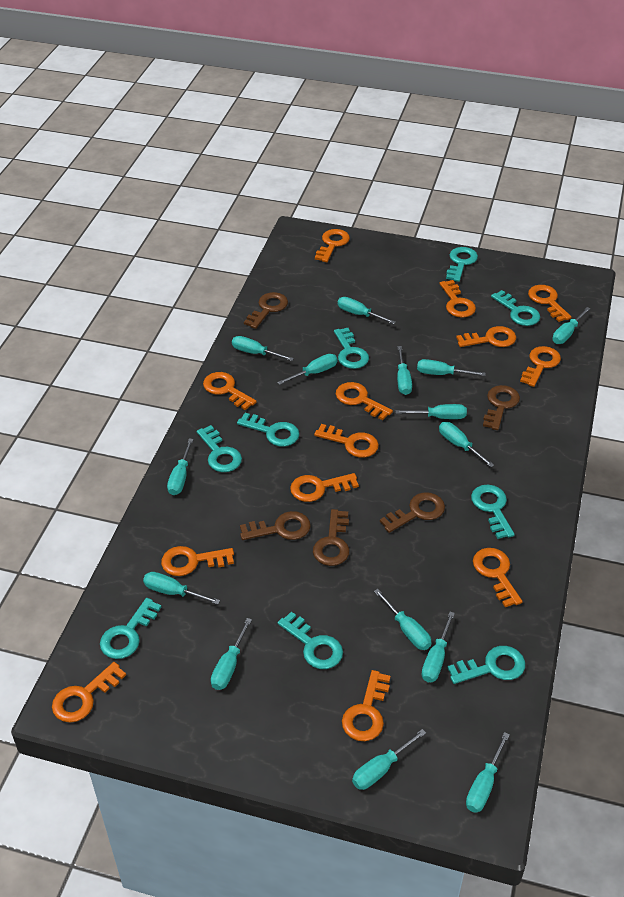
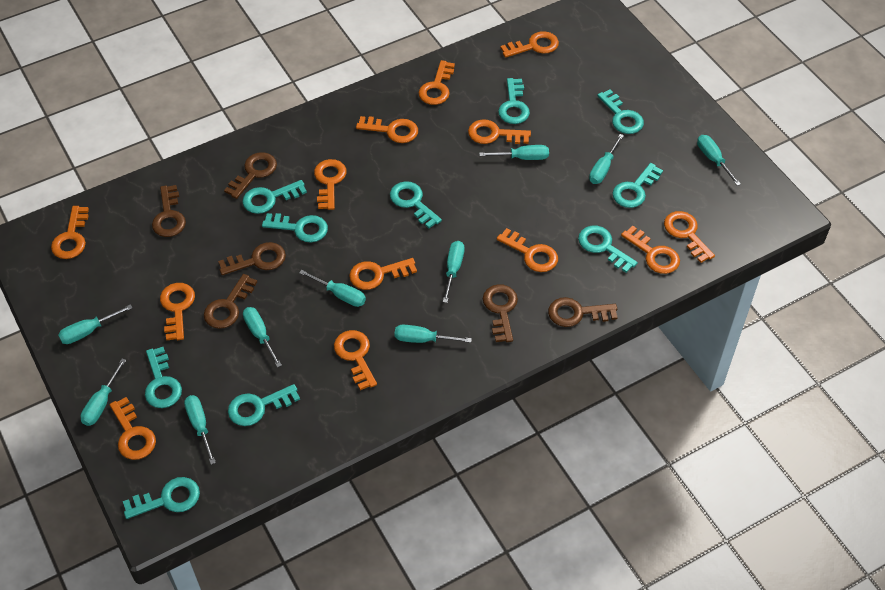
brown key: 5 -> 6
turquoise key: 9 -> 10
turquoise screwdriver: 15 -> 10

